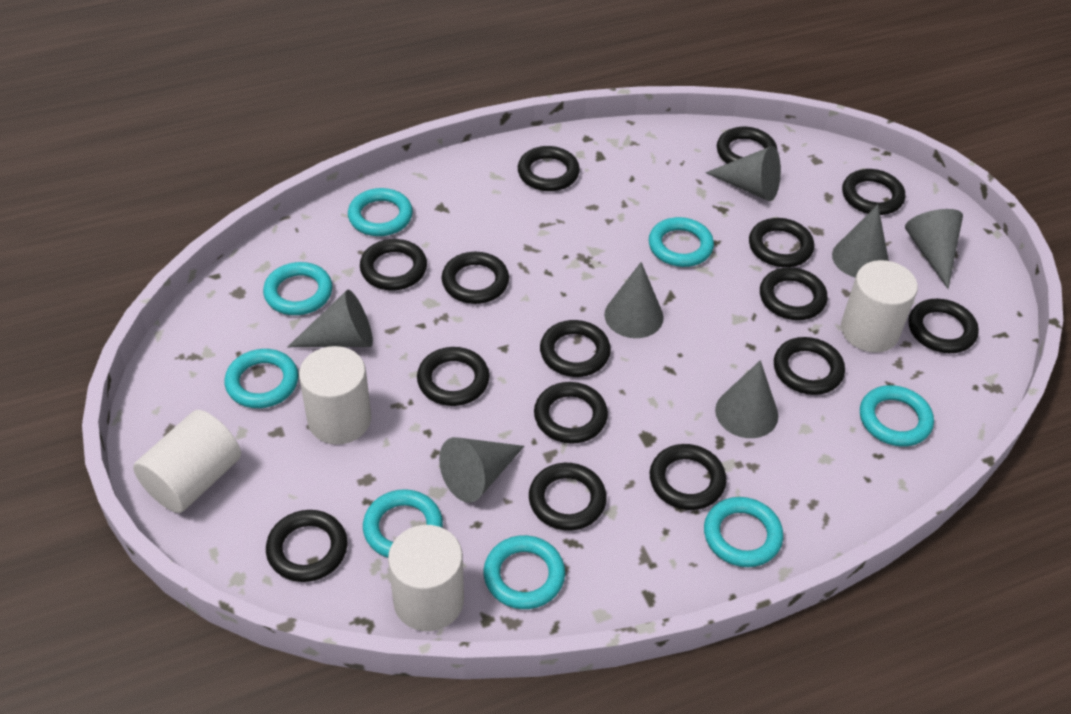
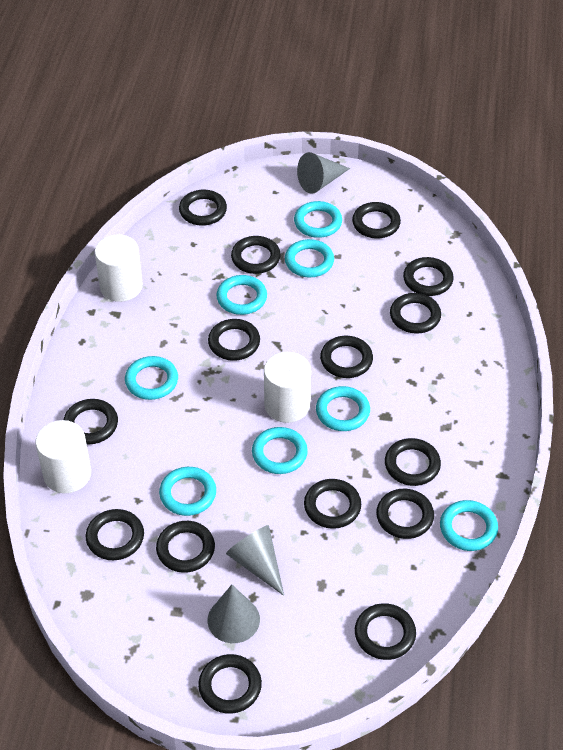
grey cone: 7 -> 3
white cylinder: 4 -> 3

